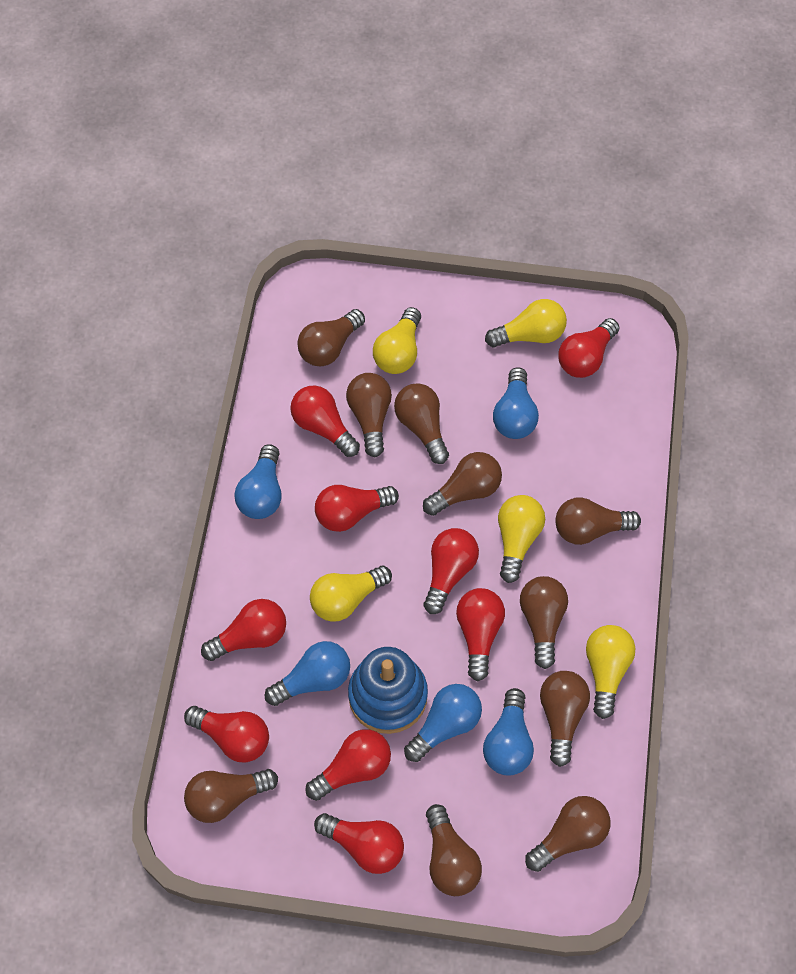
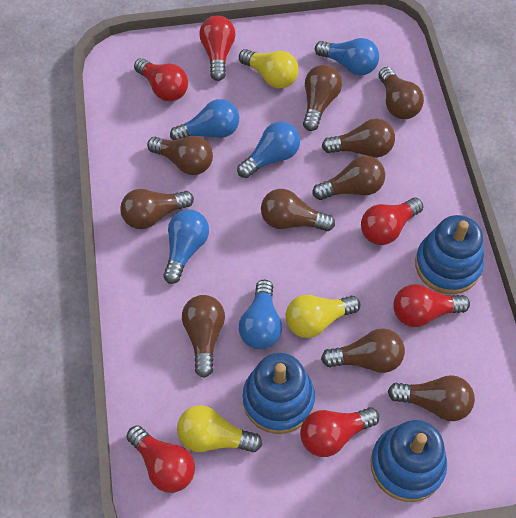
blue stacking toy: 1 -> 3
red light bulb: 9 -> 6
yellow light bulb: 5 -> 3

